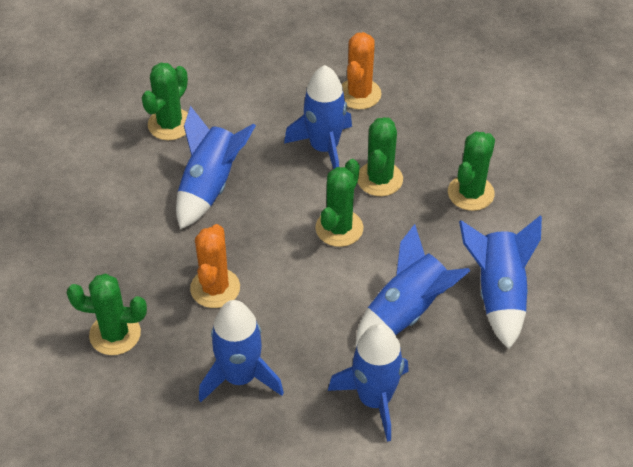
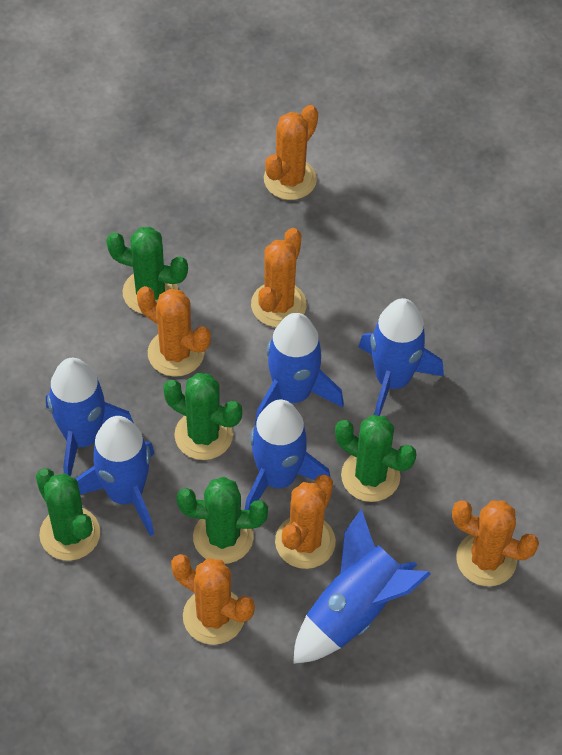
orange cactus: 2 -> 6

